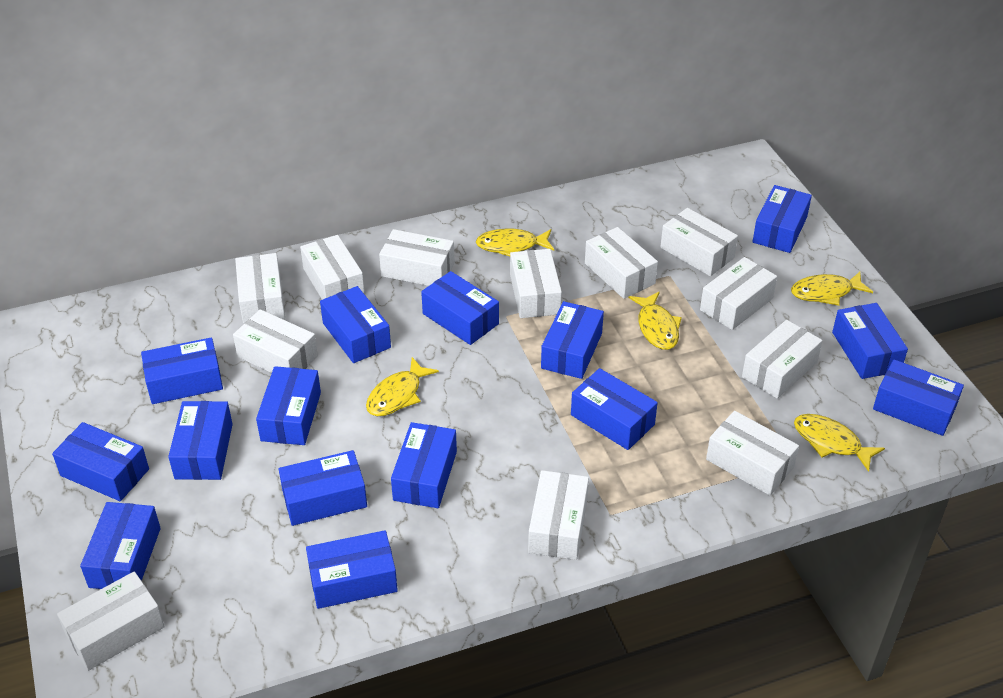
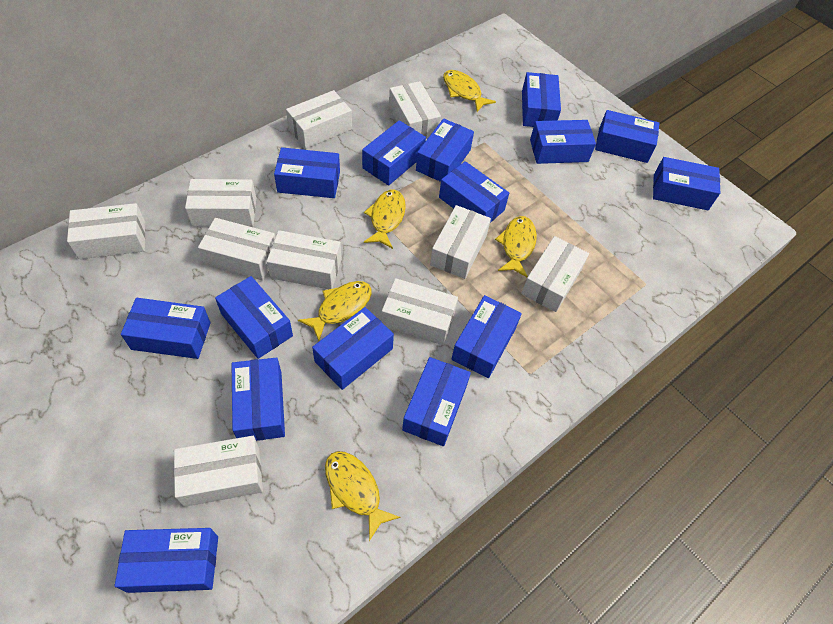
white box: 12 -> 10

